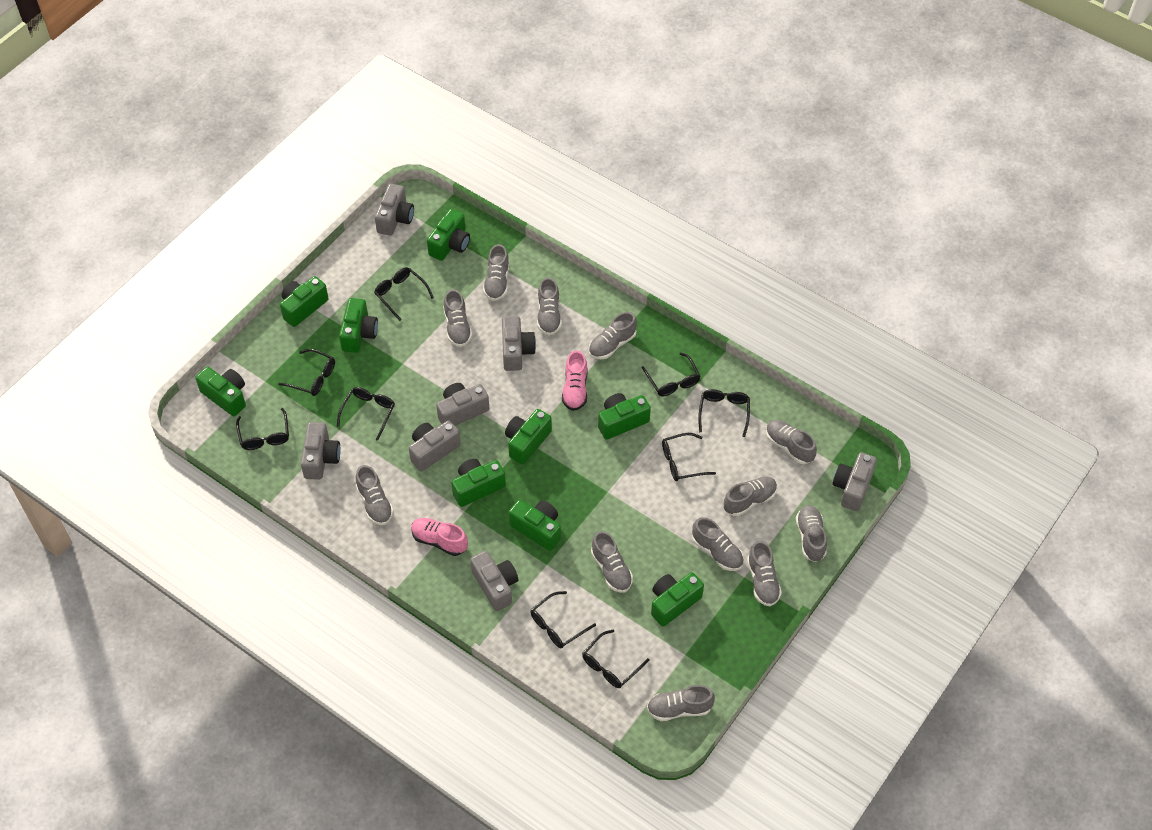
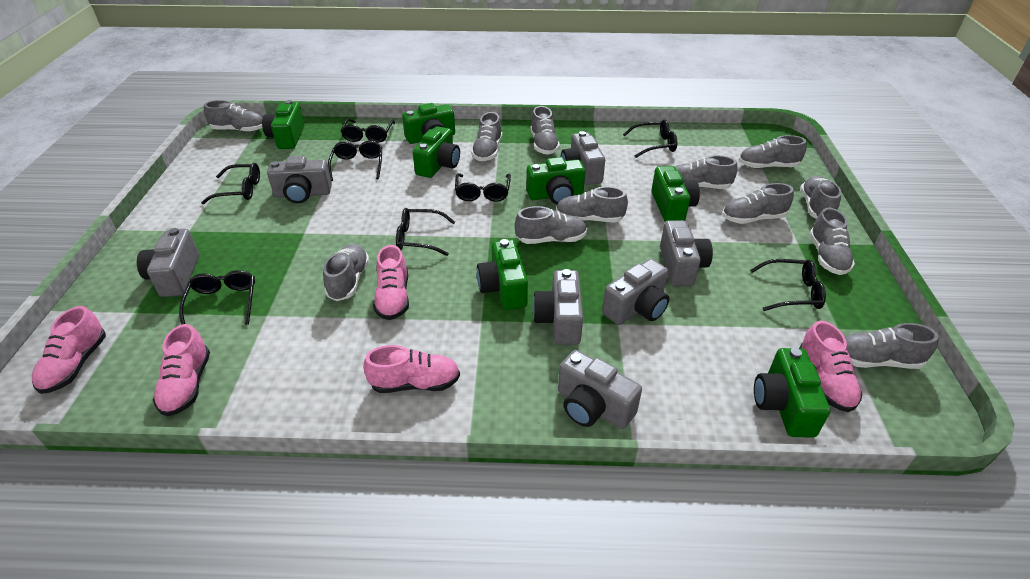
black glasses: 9 -> 8
green camera: 9 -> 7
pink shoe: 2 -> 5

